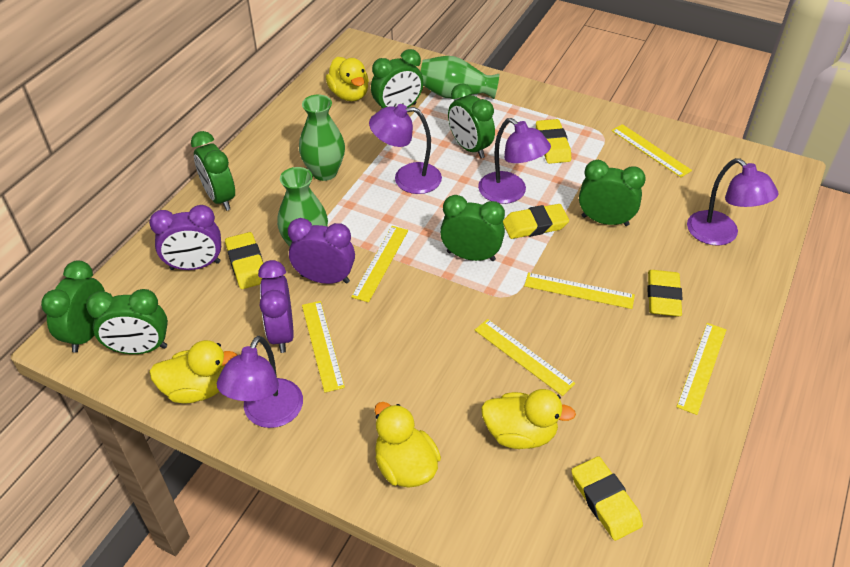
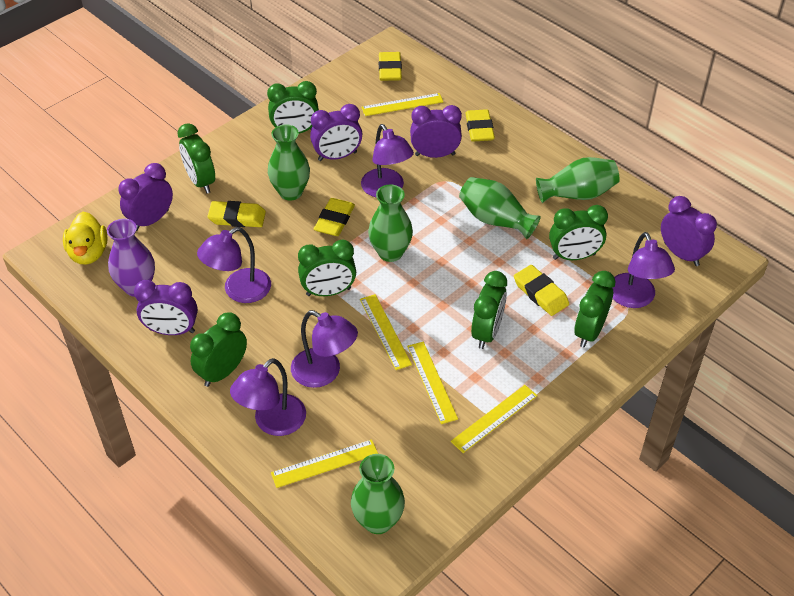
green vase: 3 -> 5
purple clock: 3 -> 5
purple lamp: 4 -> 5
purple vase: 0 -> 1
yellow duck: 4 -> 1
yellow ruler: 6 -> 5

